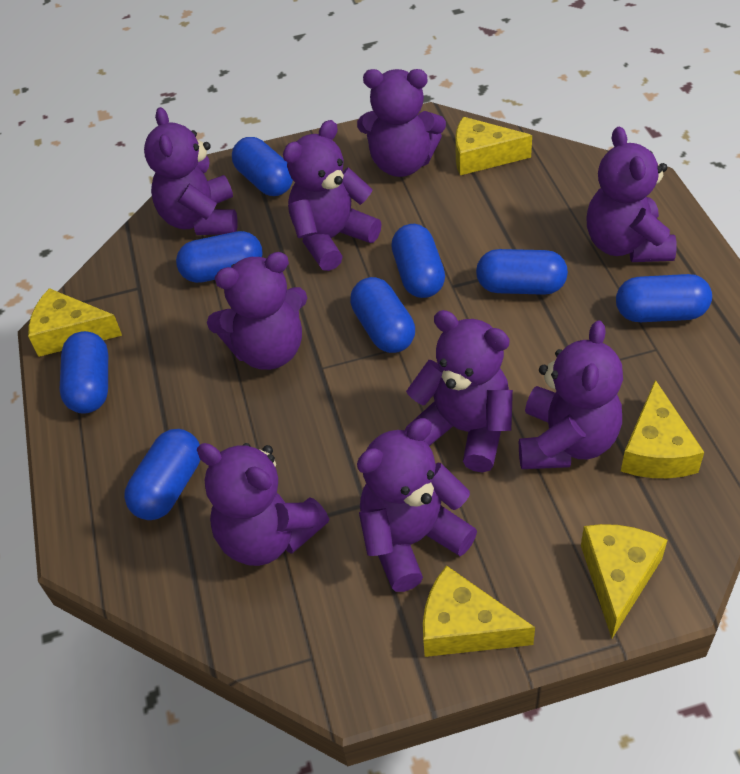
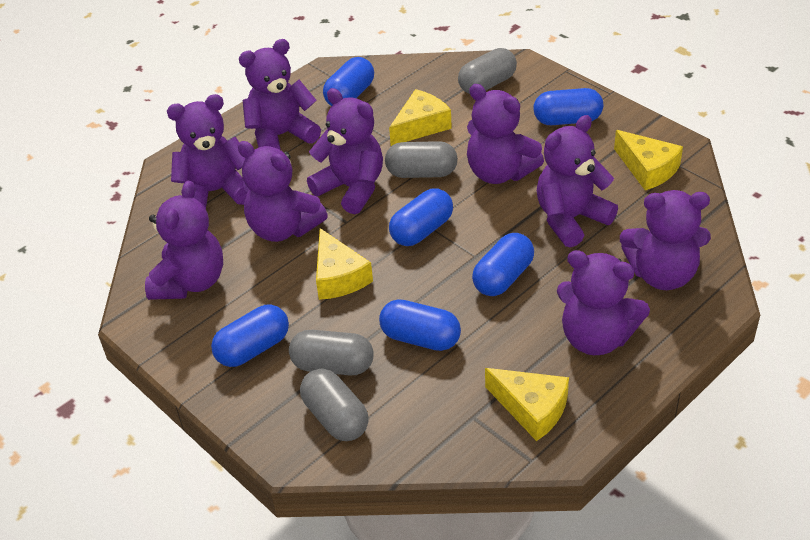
blue capsule: 8 -> 6
grey capsule: 0 -> 4
yellow cheese: 5 -> 4

